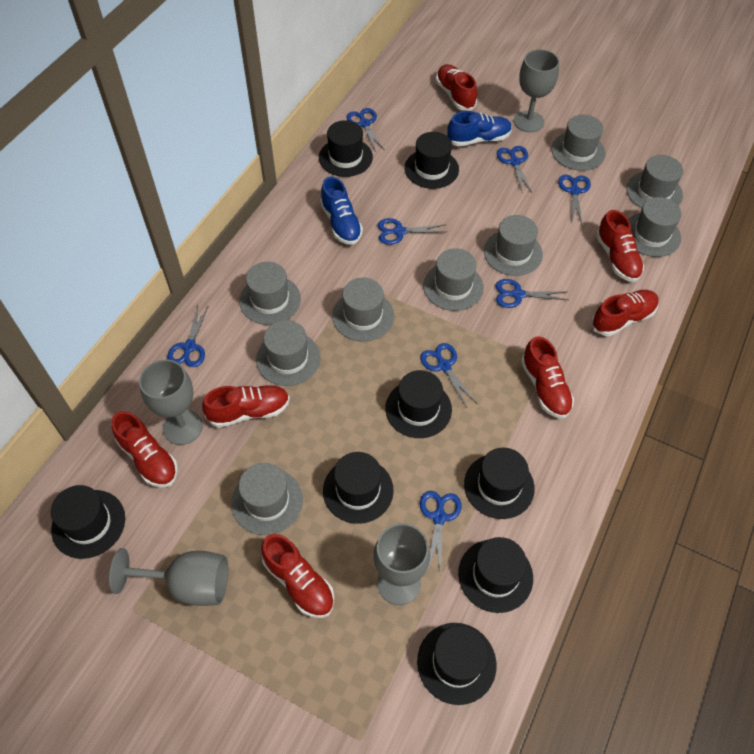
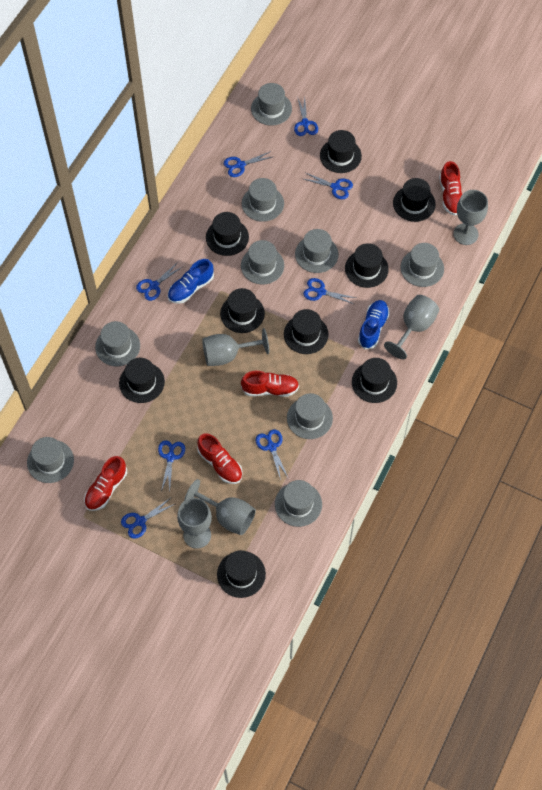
black hat: 8 -> 9
grey goblet: 4 -> 5
red shoe: 7 -> 4

